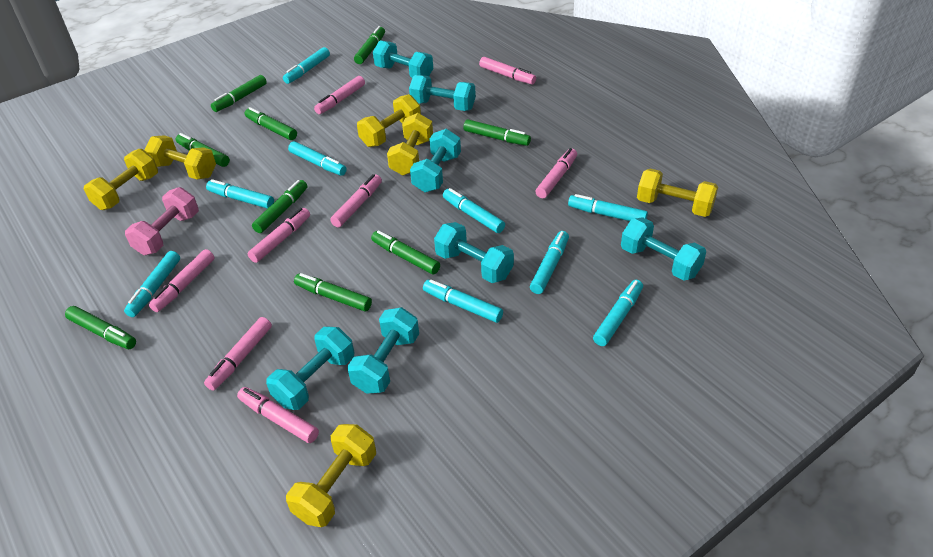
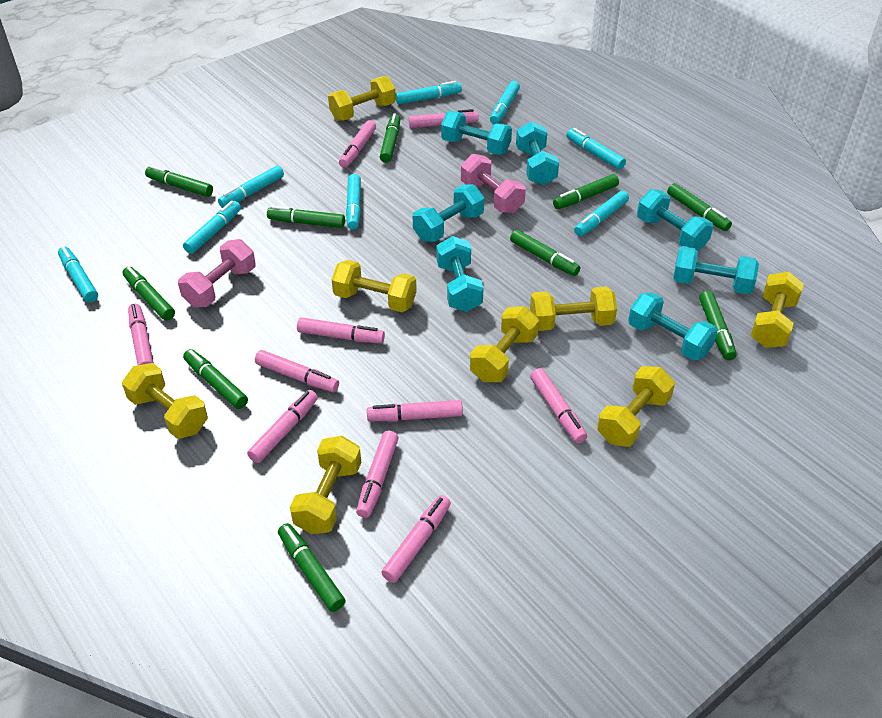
green marker: 9 -> 10
pink dumbbell: 1 -> 2
pink marker: 8 -> 10
turquoise marker: 9 -> 8
yellow dumbbell: 6 -> 8

